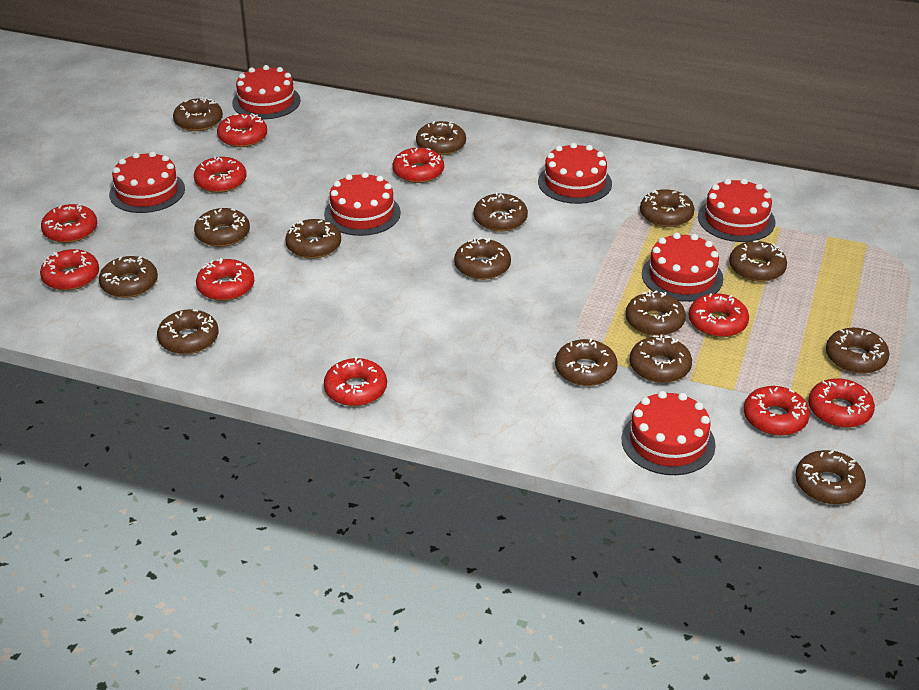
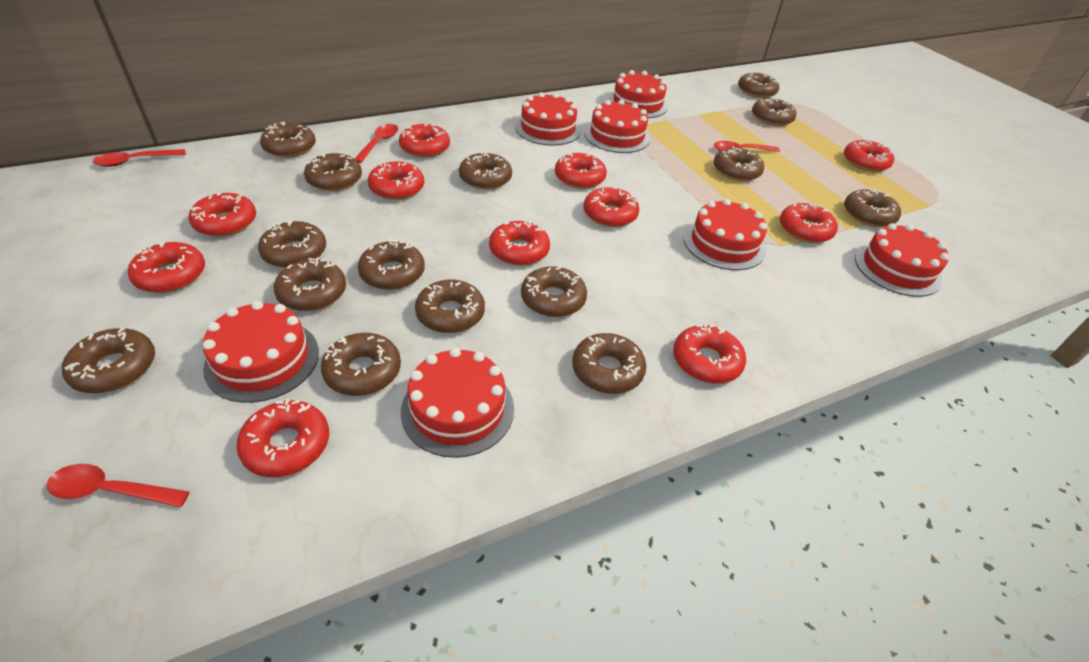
red donut: 10 -> 11
red spoon: 0 -> 4

